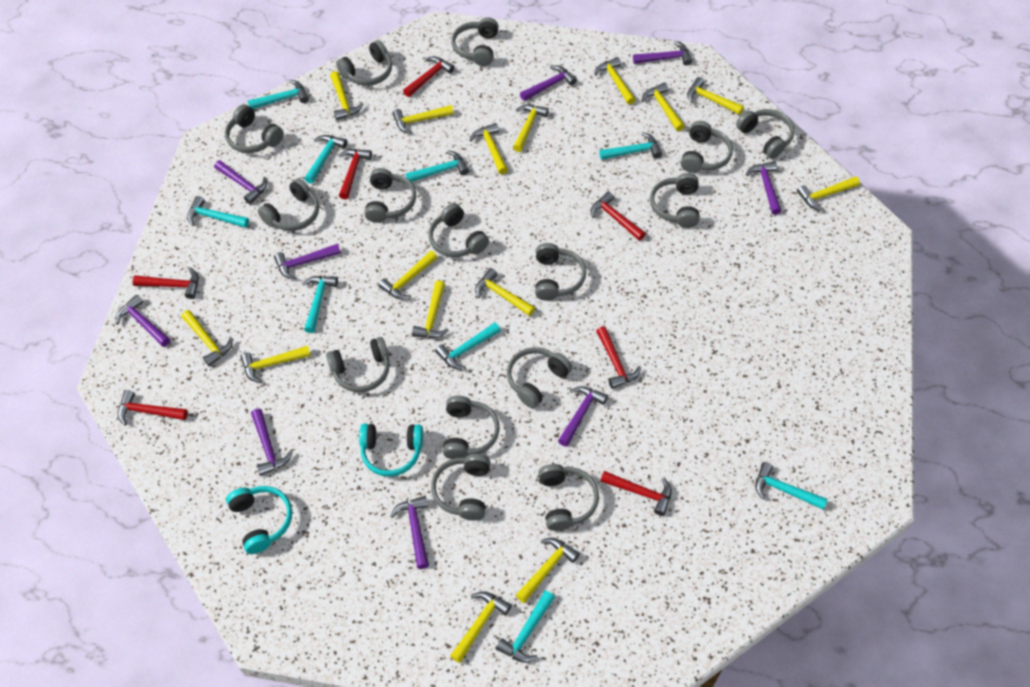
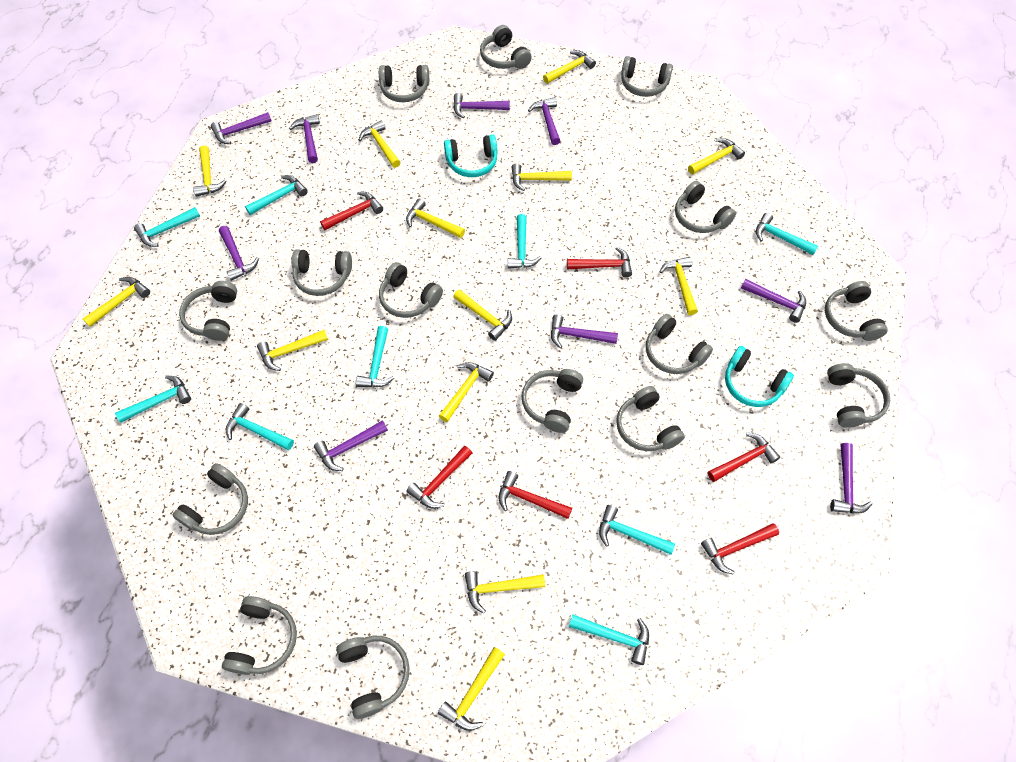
red hammer: 7 -> 6
yellow hammer: 15 -> 13

